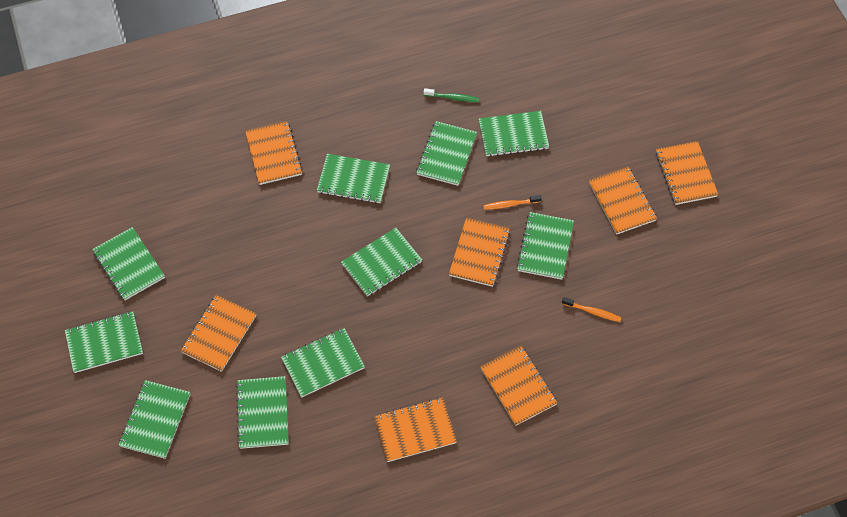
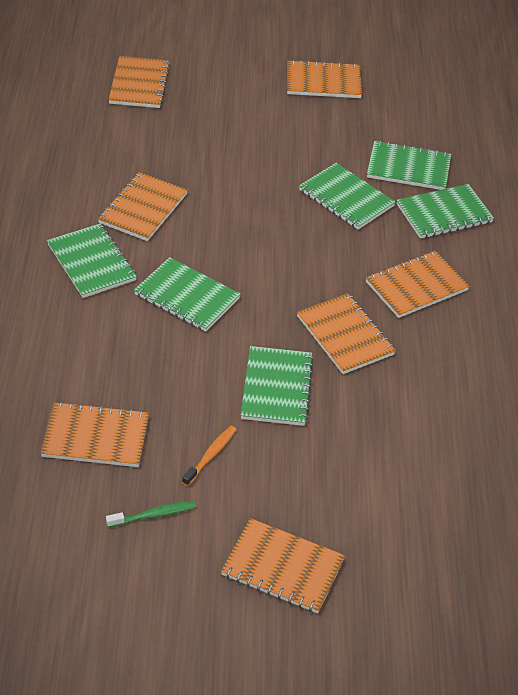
green notebook: 10 -> 6
orange toothbrush: 2 -> 1

